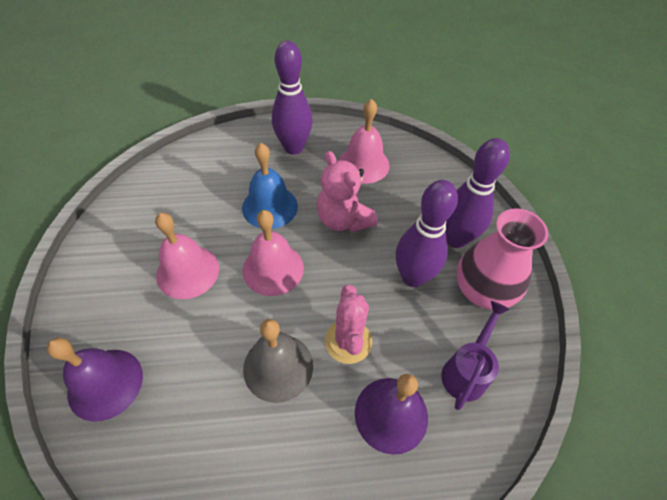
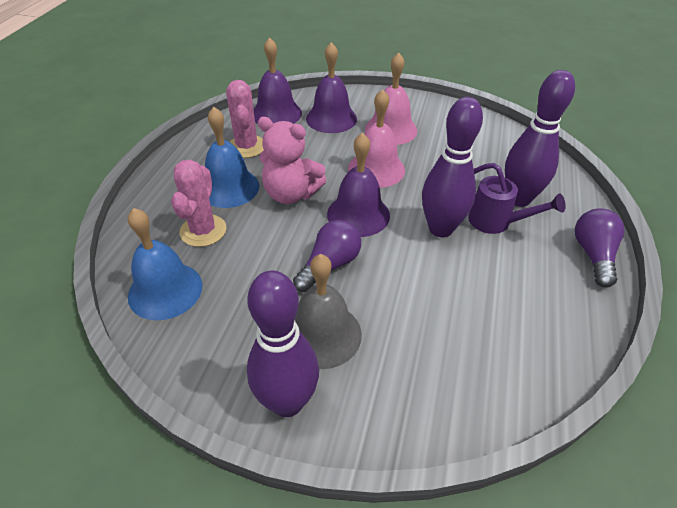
blue bell: 1 -> 2
pink bell: 3 -> 2
pink cactus: 1 -> 2
pink vase: 1 -> 0
purple bell: 2 -> 3
purple light bulb: 0 -> 2

